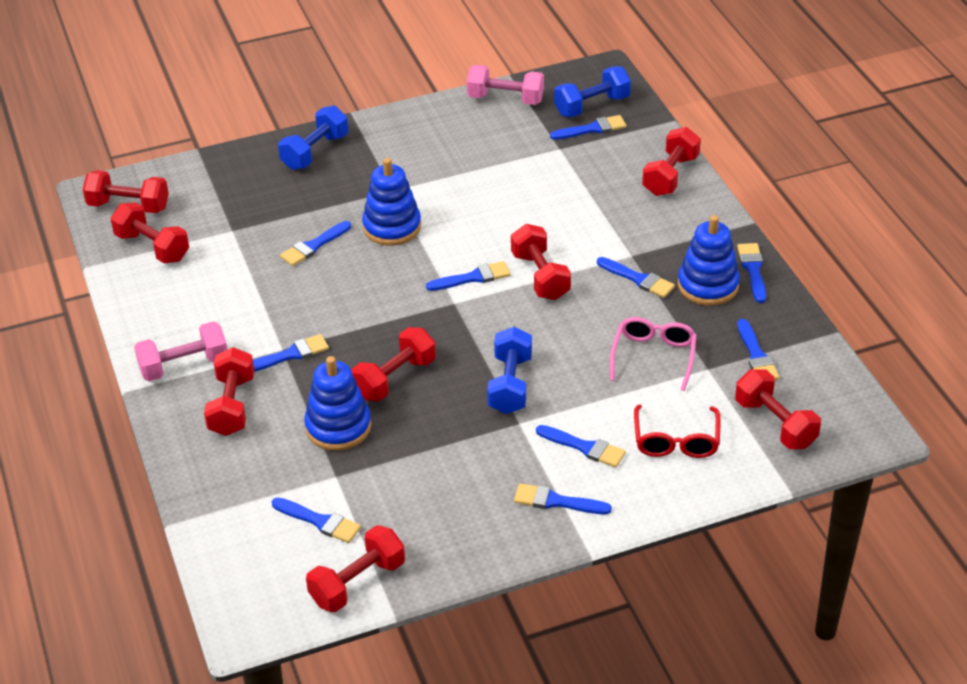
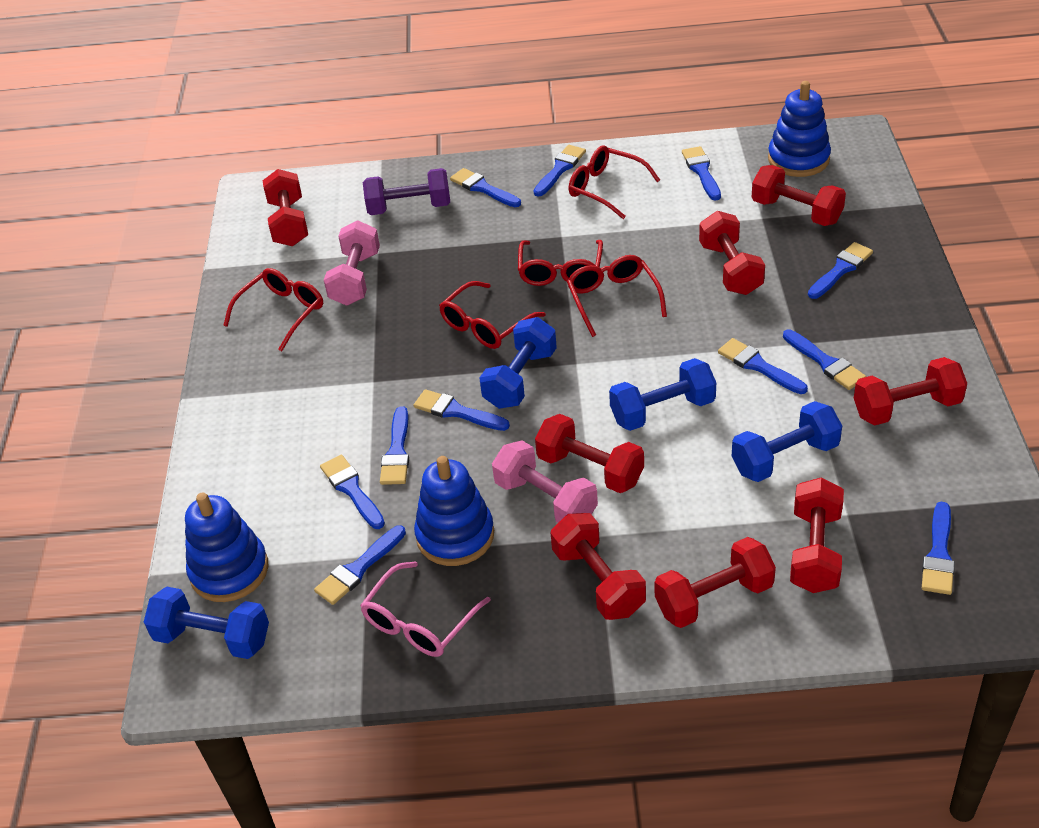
blue brush: 10 -> 11
blue dumbbell: 3 -> 4
purple dumbbell: 0 -> 1
red glasses: 1 -> 5

